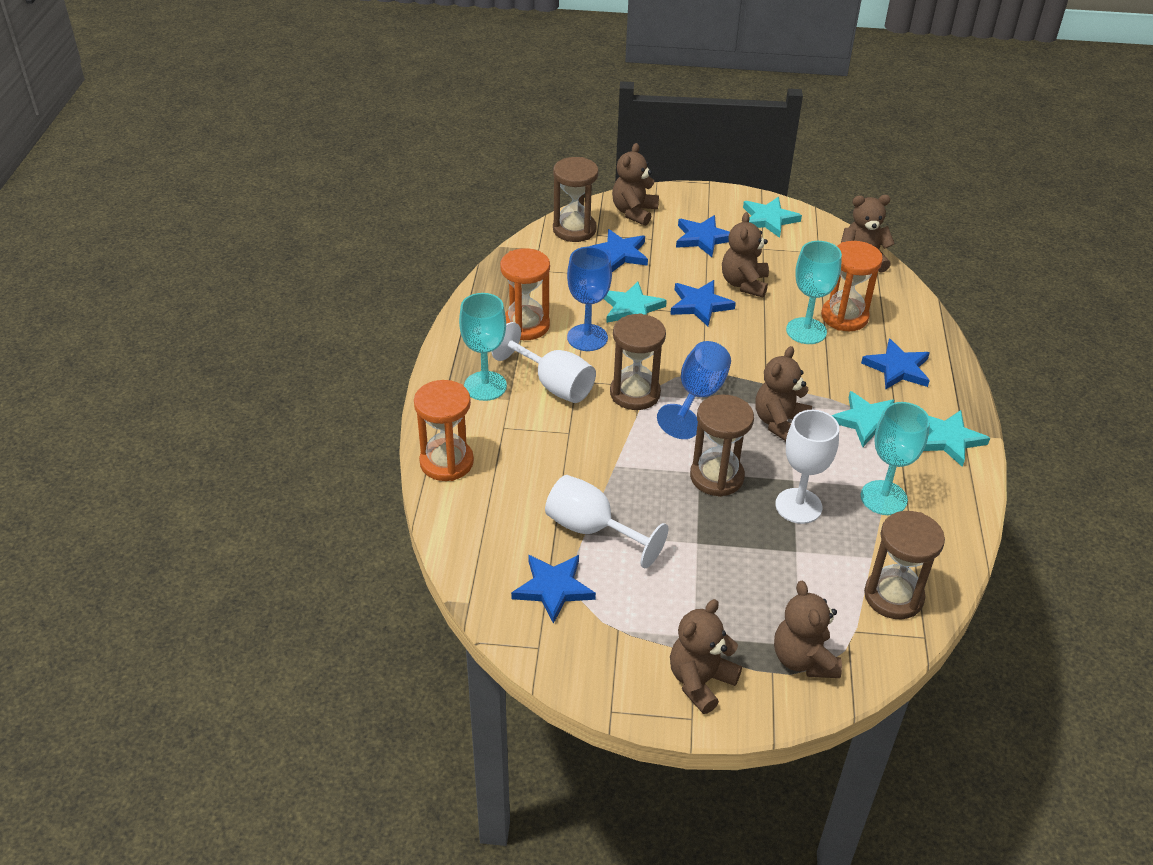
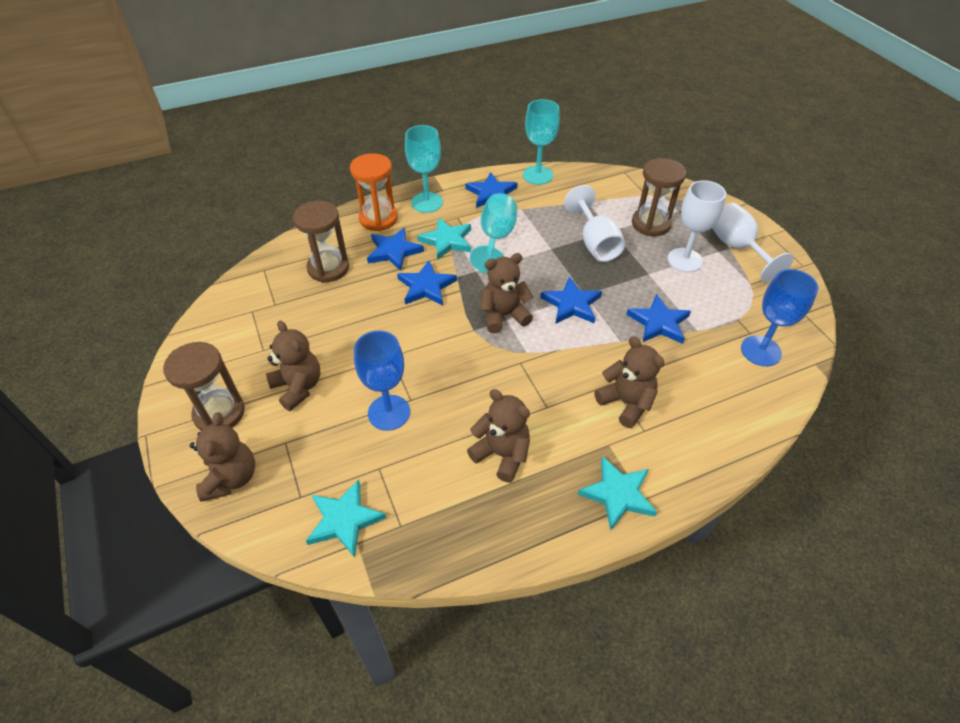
brown hourglass: 4 -> 3
brown teddy bear: 6 -> 5
orange hourglass: 3 -> 1
turquoise star: 4 -> 3

